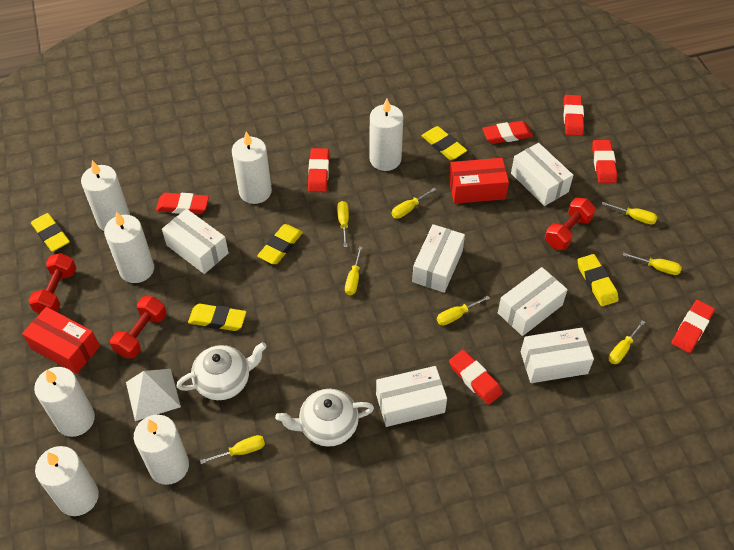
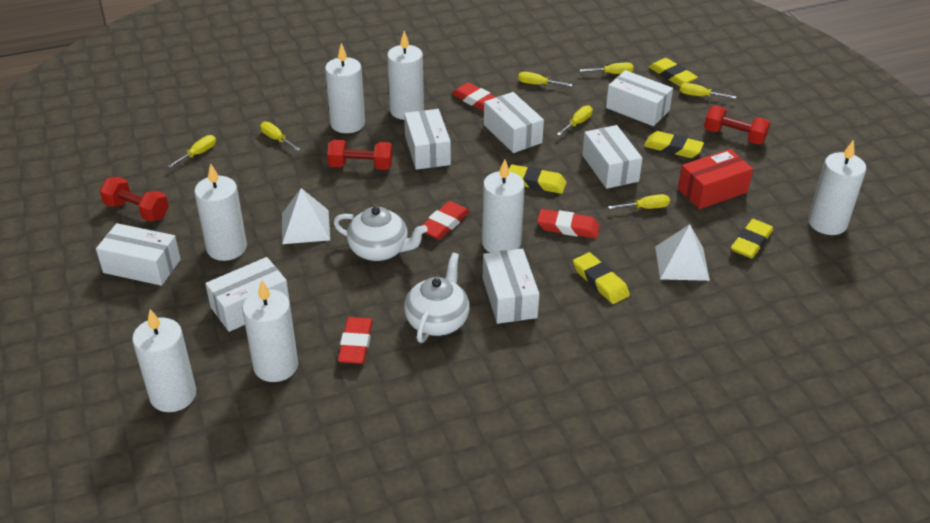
red box: 2 -> 1
red eraser: 7 -> 4
white box: 6 -> 7
white pyramid: 1 -> 2
yellow screwdriver: 8 -> 7

